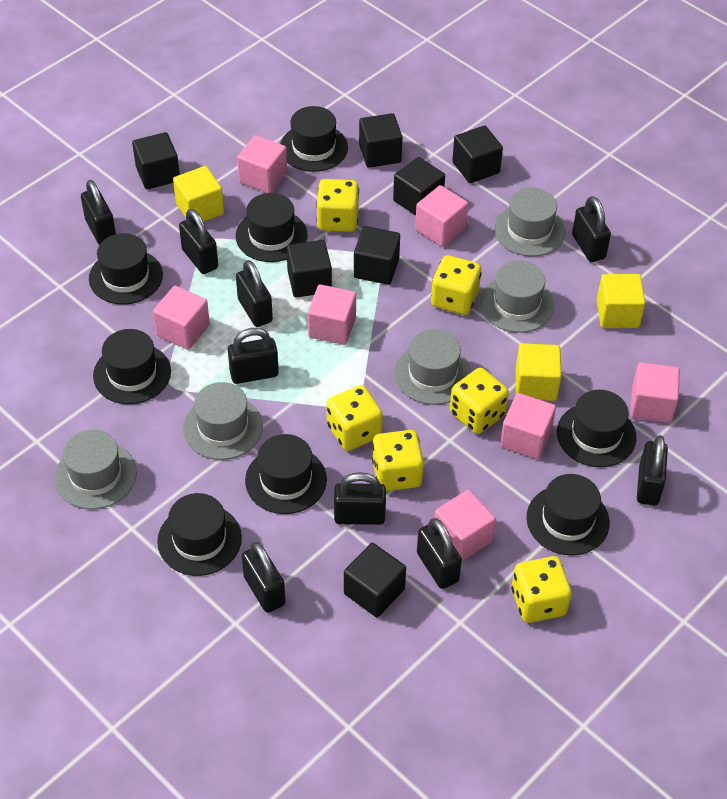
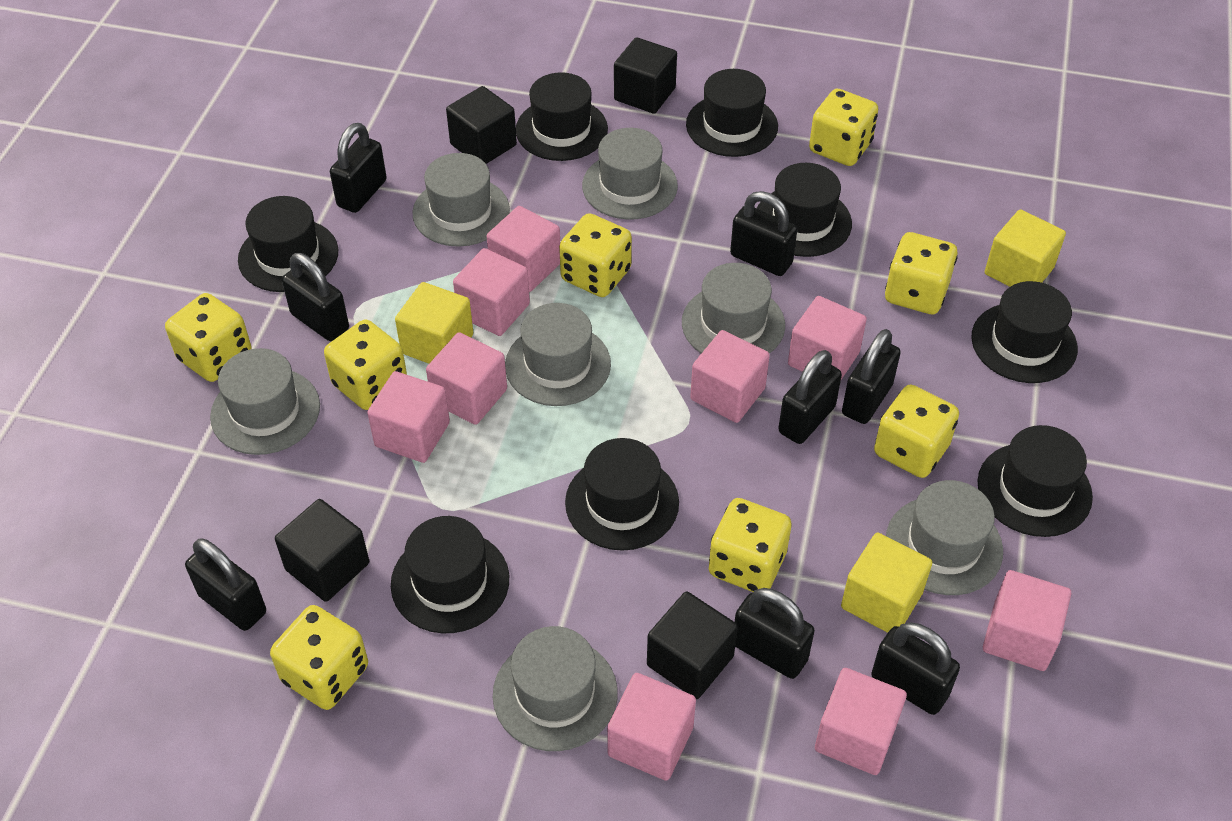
black cube: 7 -> 4
black padlock: 9 -> 8
grey hat: 5 -> 7
pink cube: 7 -> 9
yellow dice: 6 -> 8

